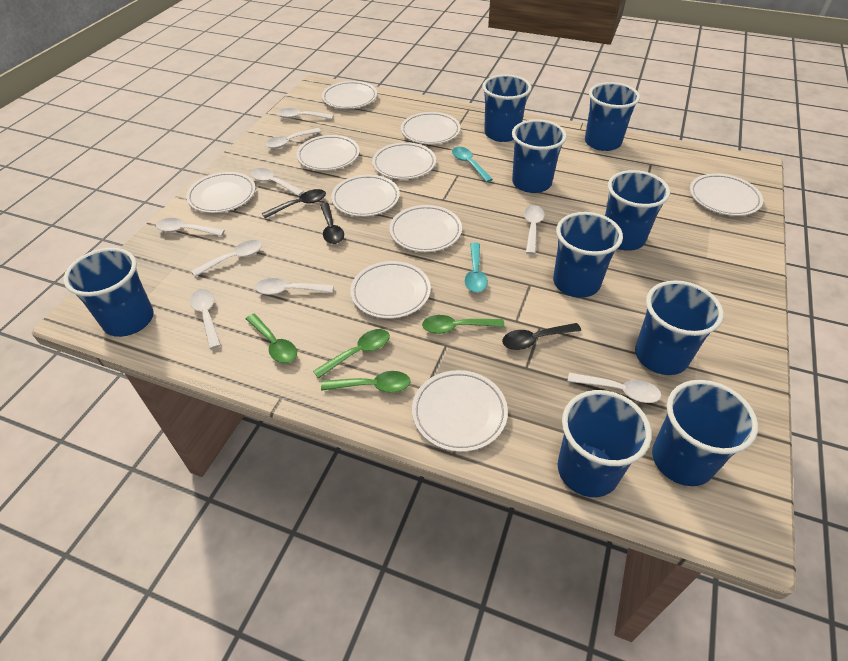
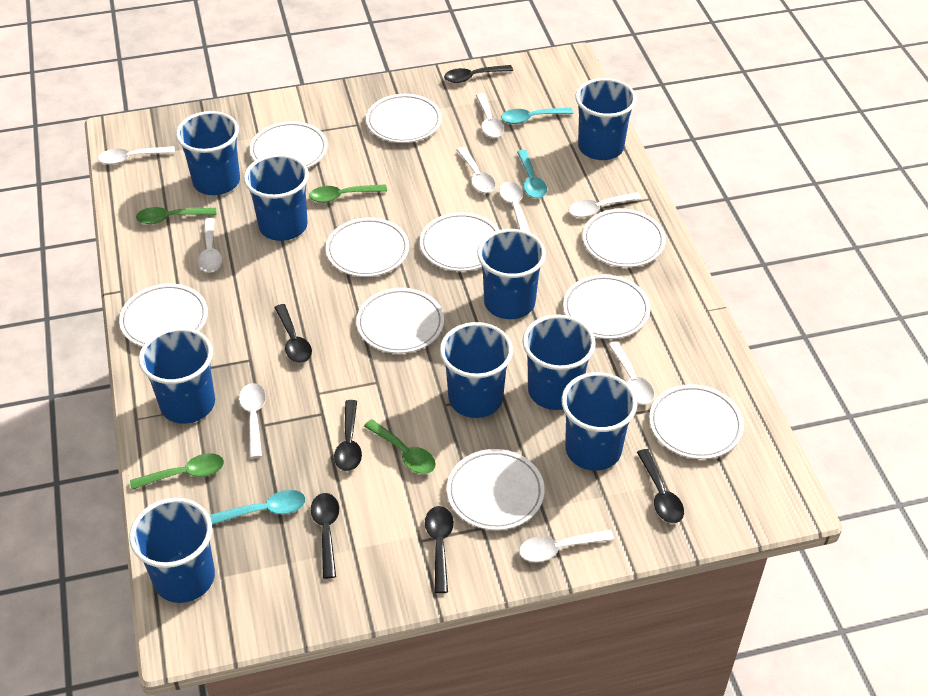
black spoon: 3 -> 6
turquoise spoon: 2 -> 3

